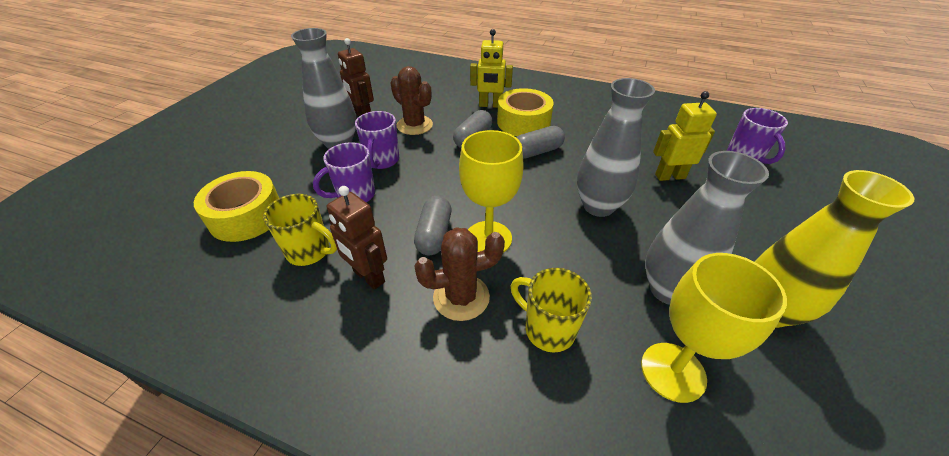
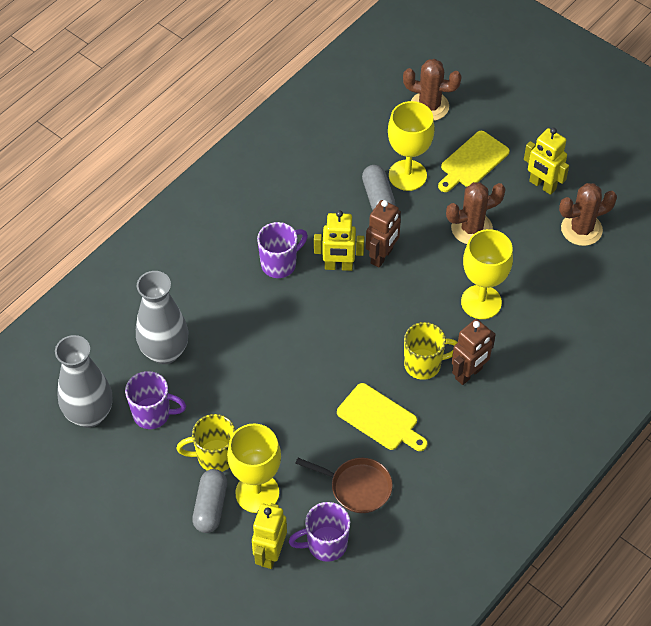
brown cactus: 2 -> 3
brown pan: 0 -> 1
grey capsule: 3 -> 2
grey vase: 3 -> 2
yellow cutting board: 0 -> 2
yellow goblet: 2 -> 3
yellow robot: 2 -> 3
yellow tape: 2 -> 0
yellow vase: 1 -> 0

